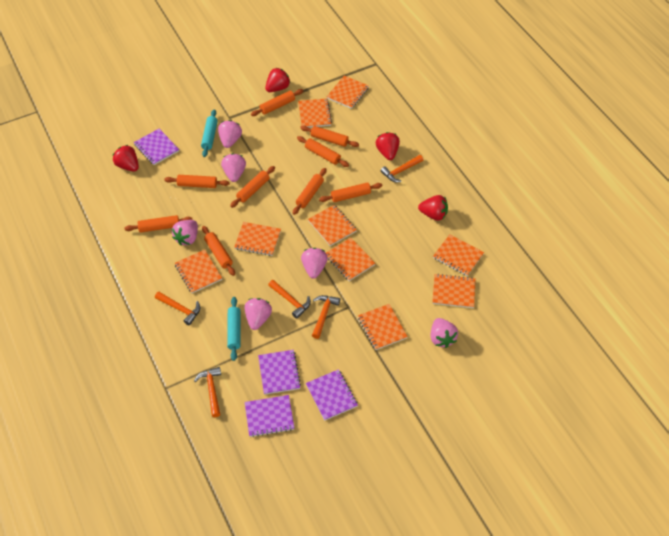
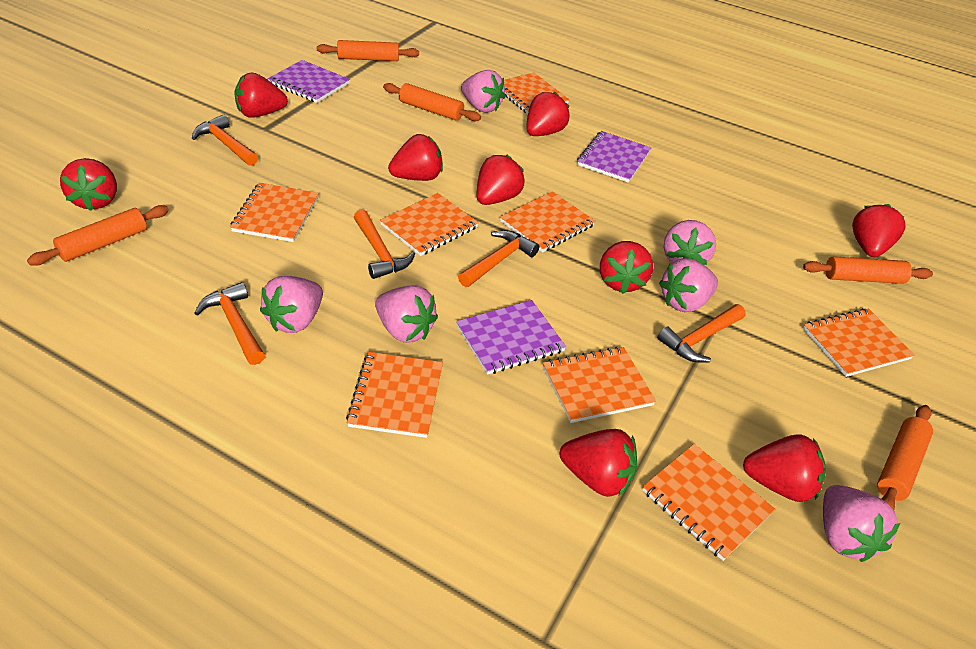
orange notebook: 9 -> 8
orange rolling pin: 9 -> 5
purple notebook: 4 -> 3
red strawberry: 4 -> 9
turquoise rolling pin: 2 -> 0

